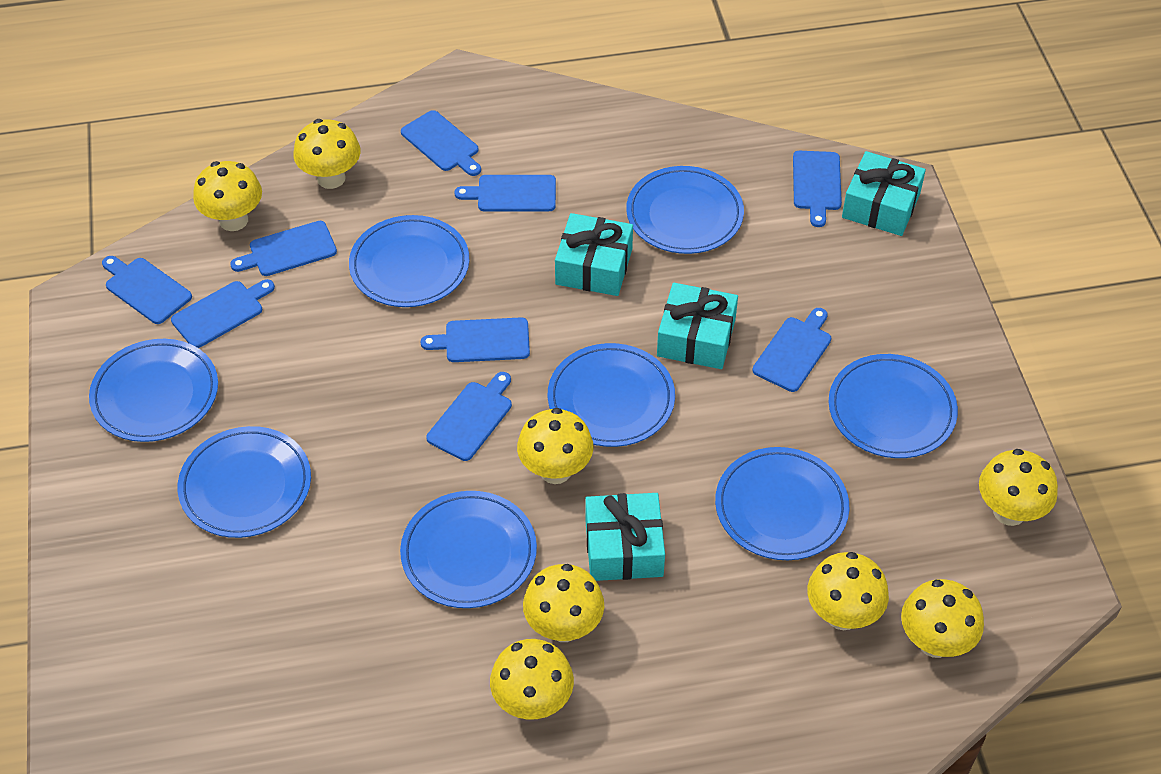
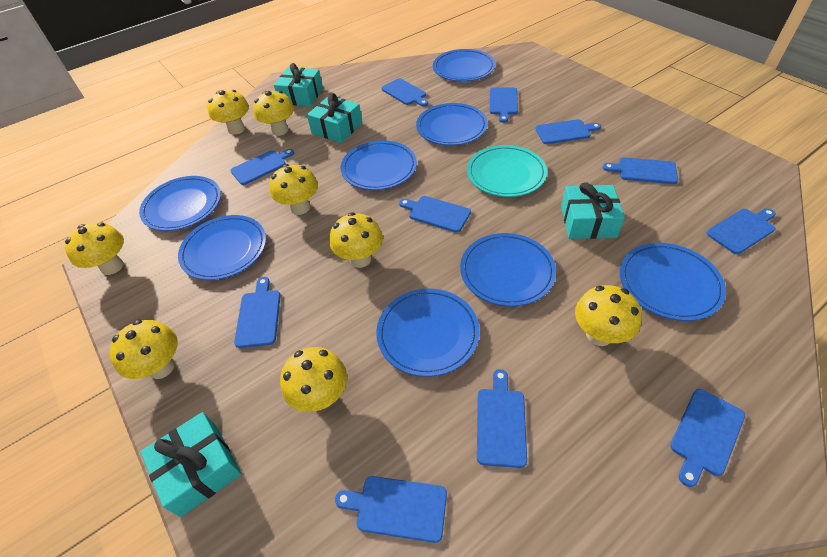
blue cutting board: 9 -> 11
turquoise plate: 0 -> 1

